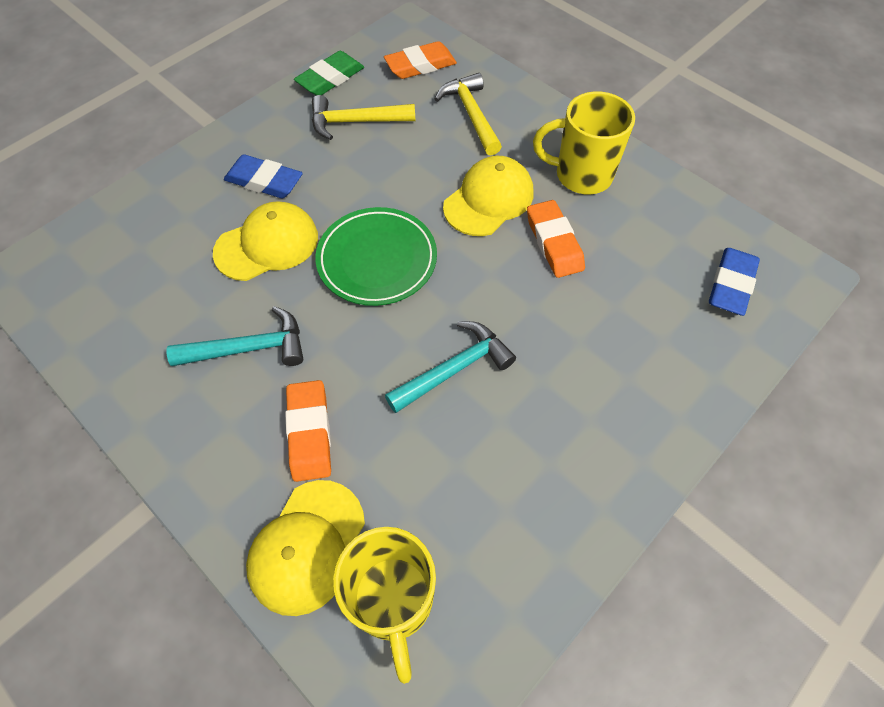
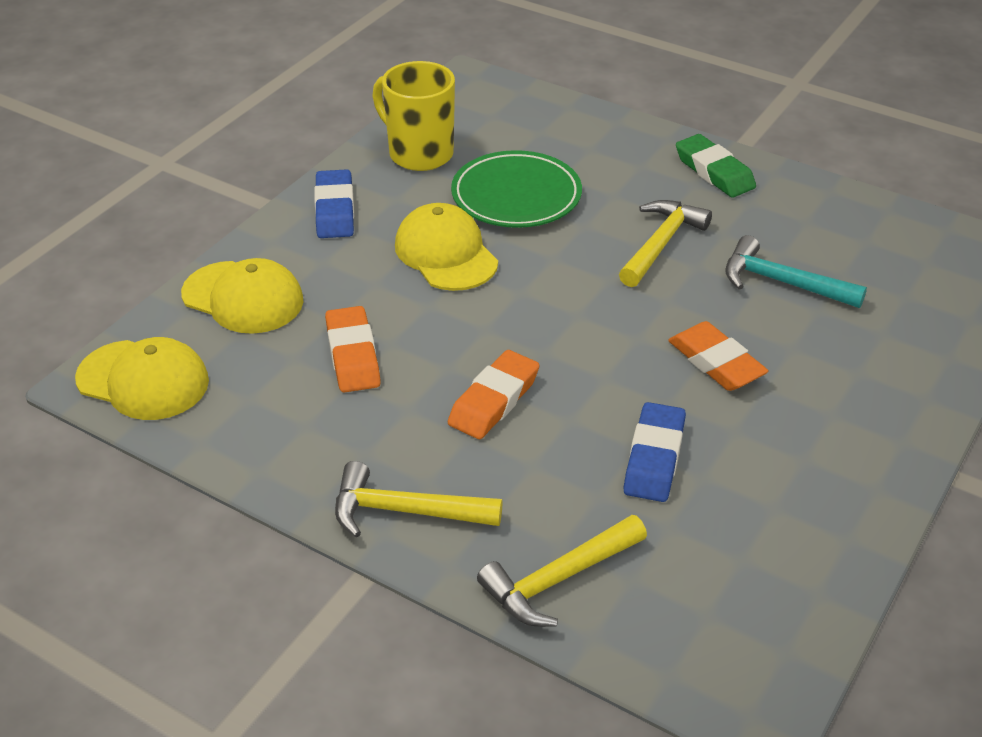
turquoise hammer: 2 -> 1
yellow hammer: 2 -> 3
yellow mug: 2 -> 1

